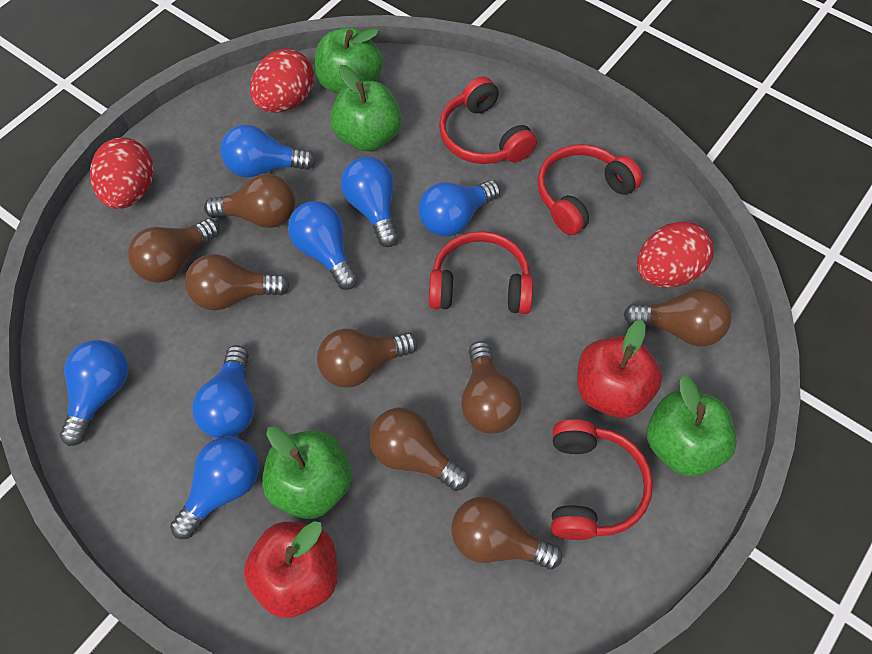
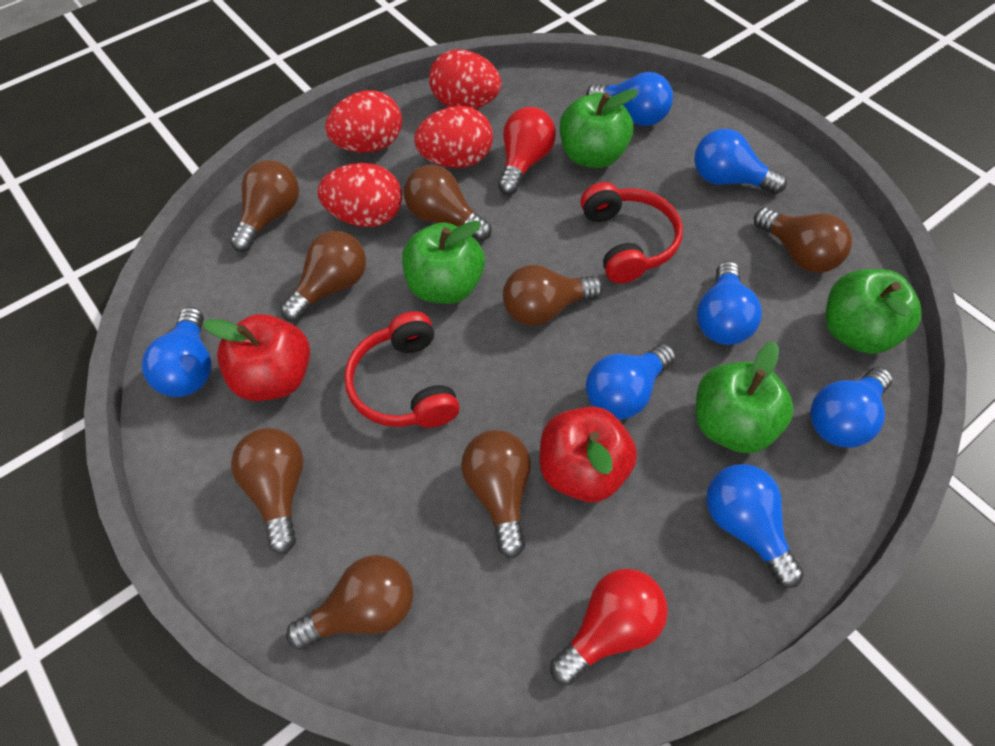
red egg: 3 -> 4
red headphones: 4 -> 2
red light bulb: 0 -> 2

